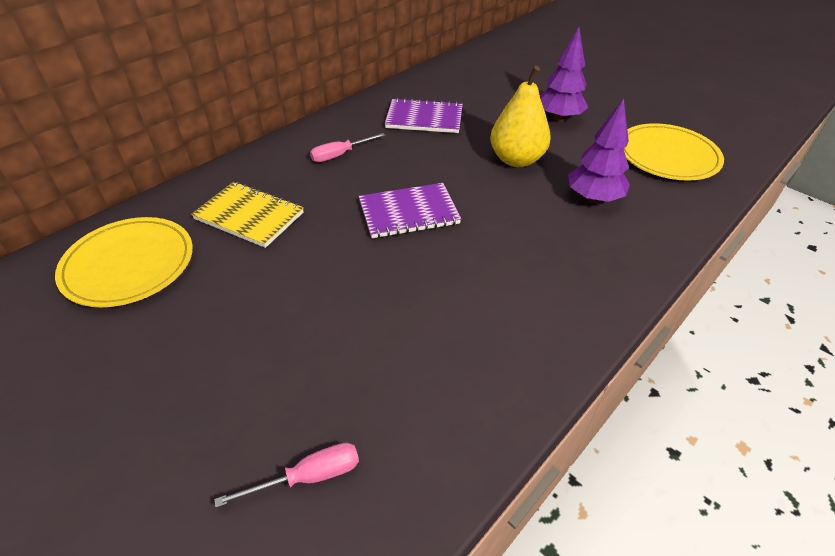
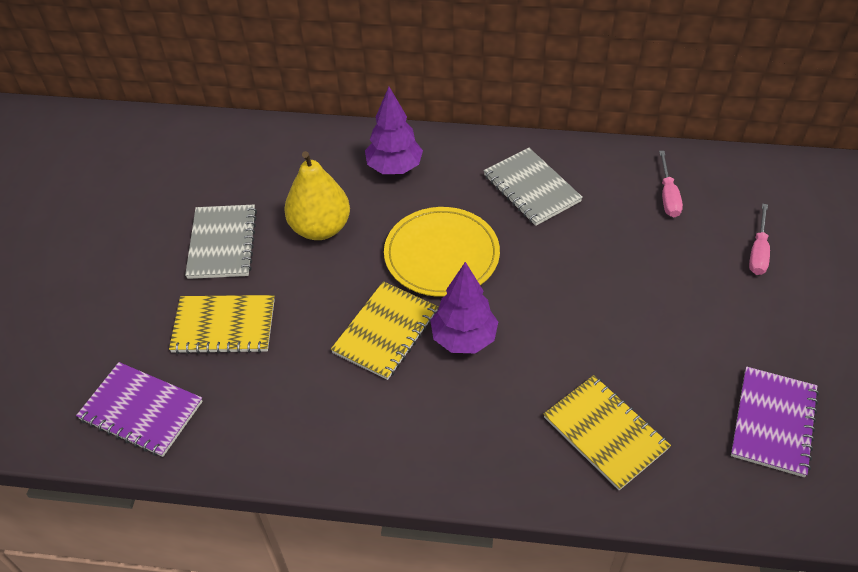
grey notebook: 0 -> 2
yellow notebook: 1 -> 3
yellow plate: 2 -> 1

